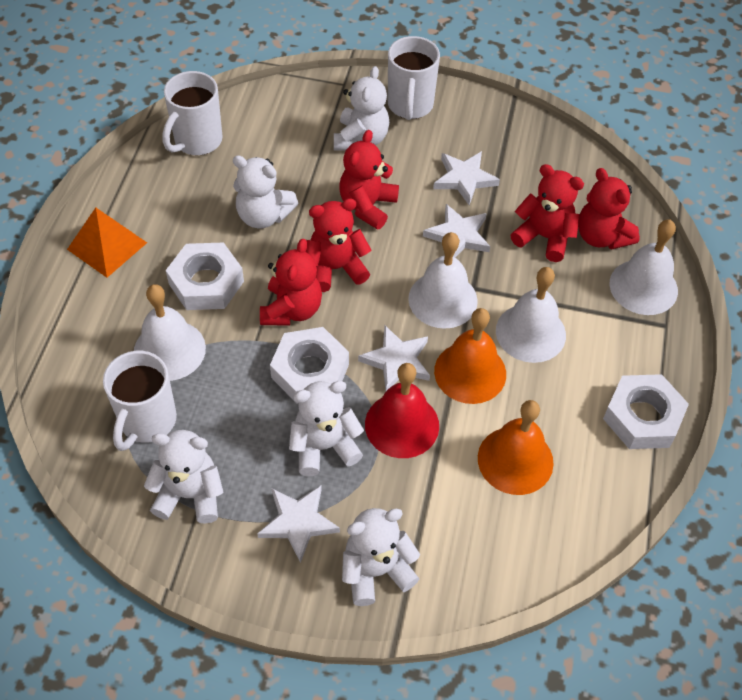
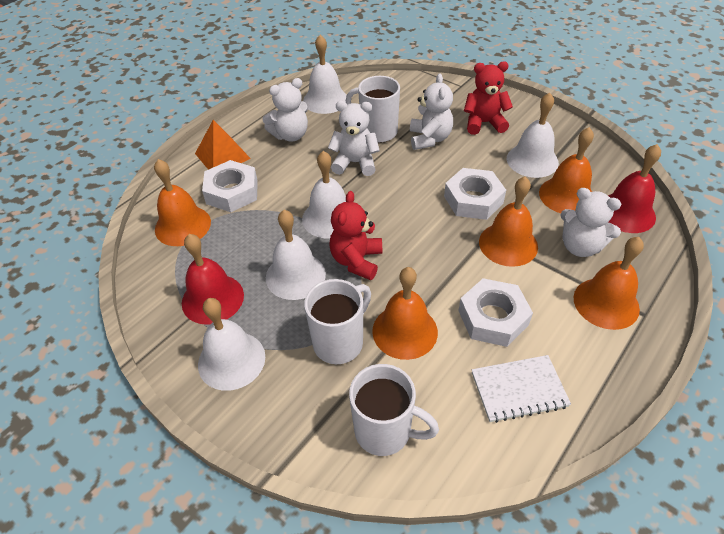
orange bell: 2 -> 5
red bell: 1 -> 2
red teddy bear: 5 -> 2
white bell: 4 -> 5
white notebook: 0 -> 1
white star: 4 -> 0
white teddy bear: 5 -> 4

